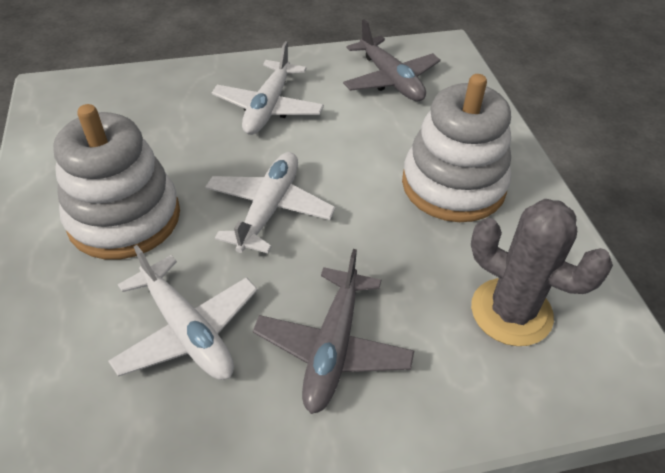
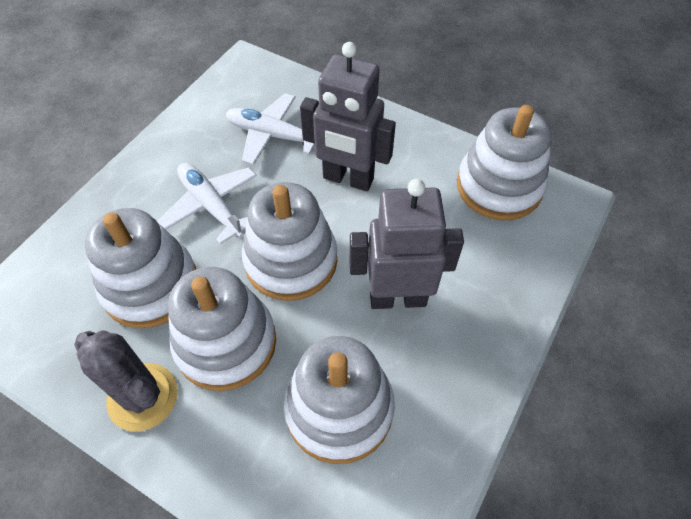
grey plane: 2 -> 0
grey robot: 0 -> 2
white plane: 3 -> 2
white stacking toy: 2 -> 5

